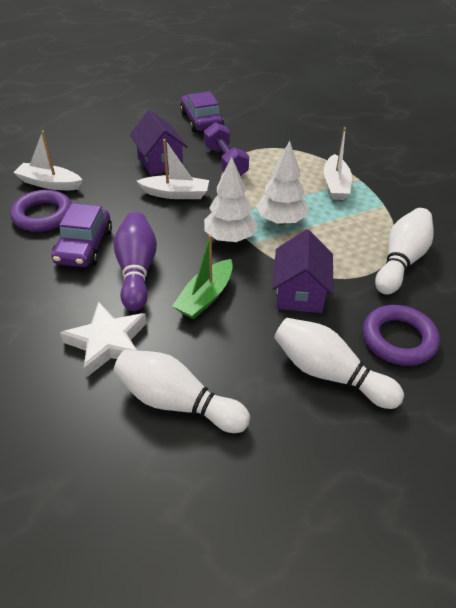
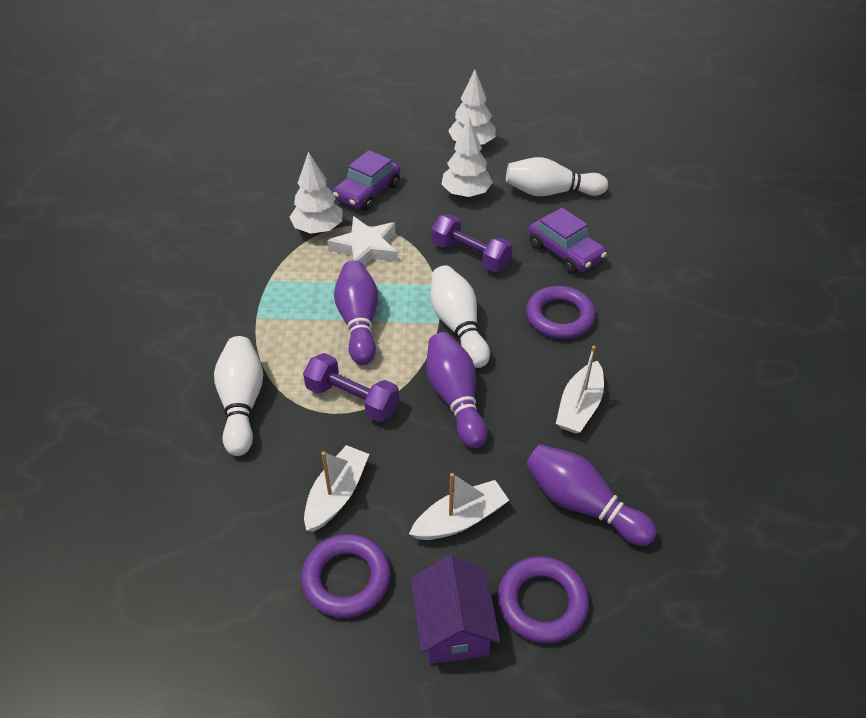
green boat: 1 -> 0
purple bowling pin: 1 -> 3
purple dumbbell: 1 -> 2
purple house: 2 -> 1
purple ring: 2 -> 3
white tree: 2 -> 3

